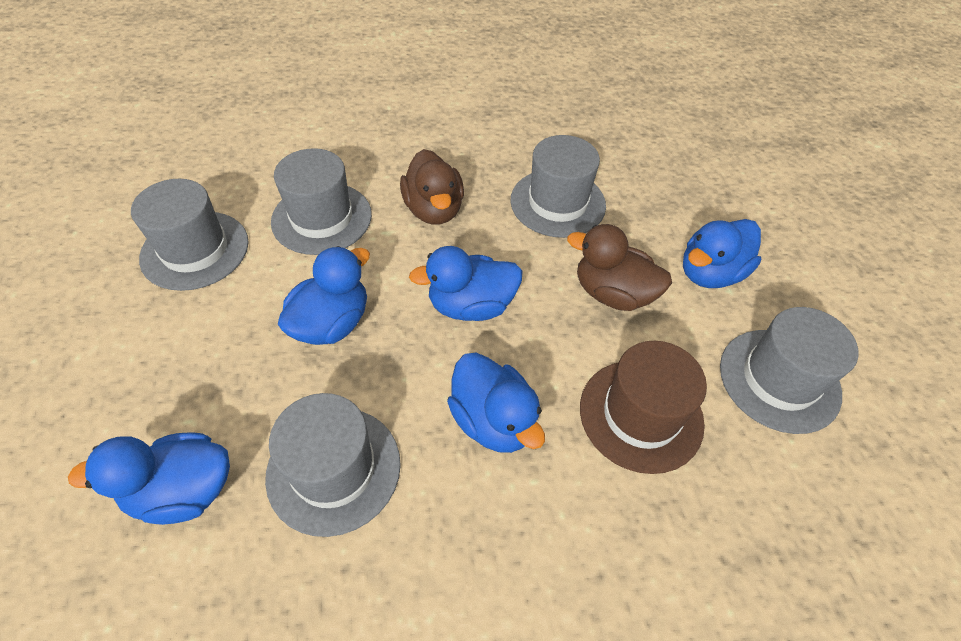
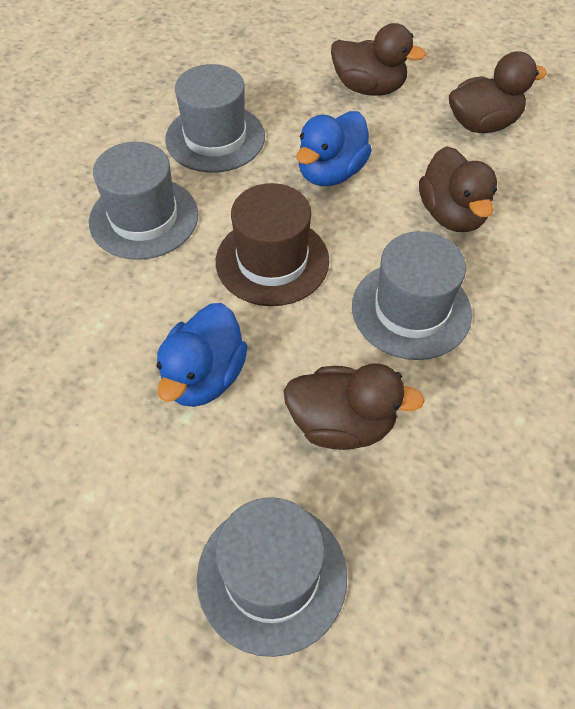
blue duck: 5 -> 2
brown duck: 2 -> 4
grey hat: 5 -> 4

